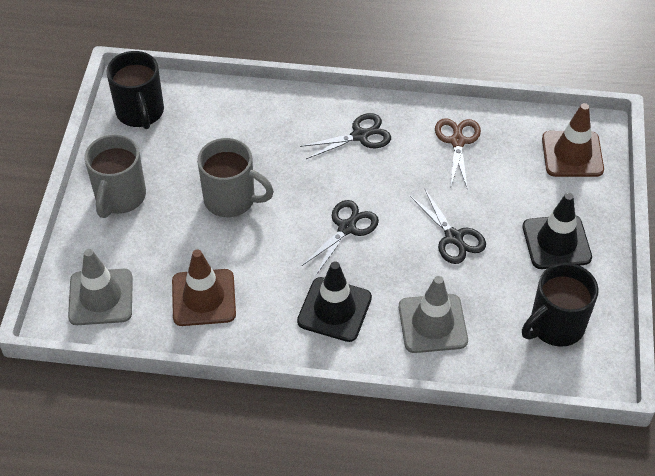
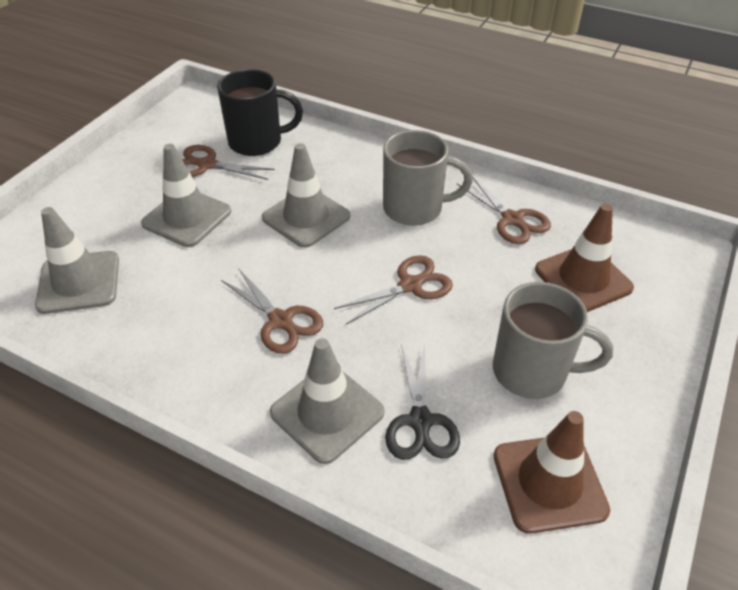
black mug: 2 -> 1
black scissors: 3 -> 1
black traffic cone: 2 -> 0
brown scissors: 1 -> 4
grey traffic cone: 2 -> 4

